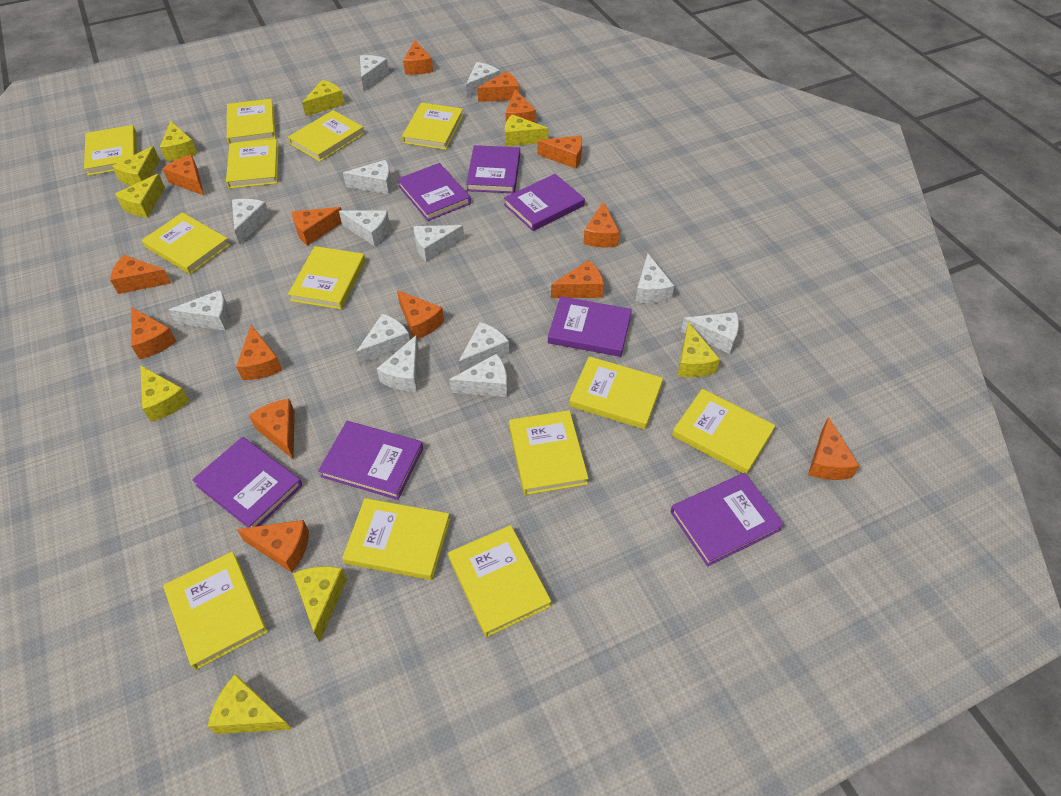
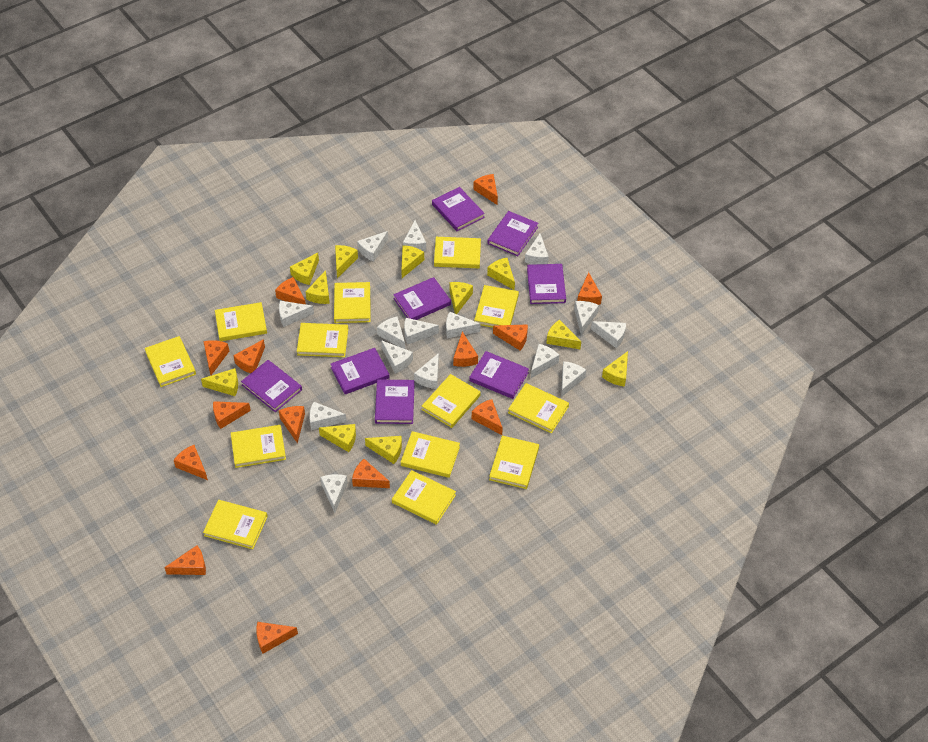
orange cheese: 15 -> 14
purple book: 7 -> 8
white cheese: 13 -> 15
yellow cheese: 9 -> 11

